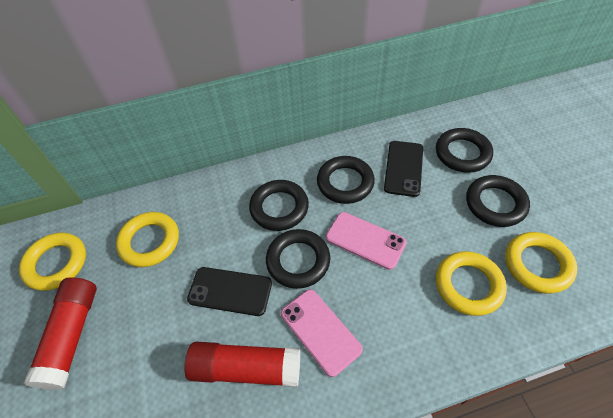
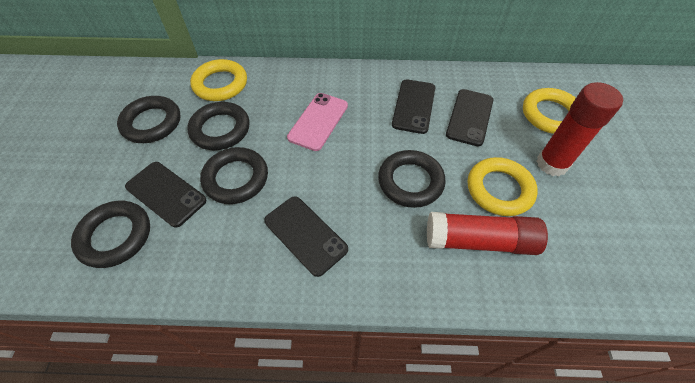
black phone: 2 -> 4
pink phone: 2 -> 1
yellow ring: 4 -> 3

